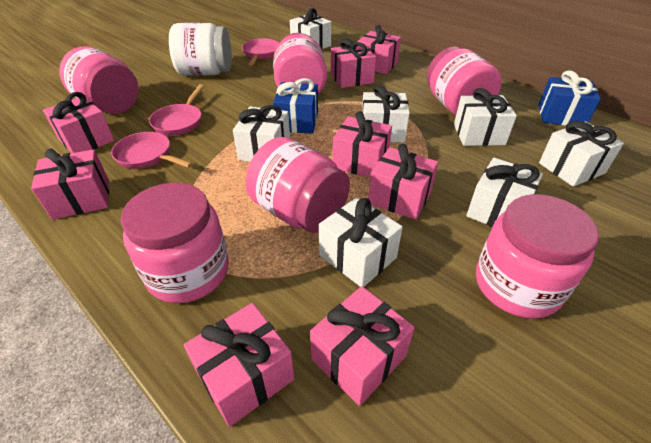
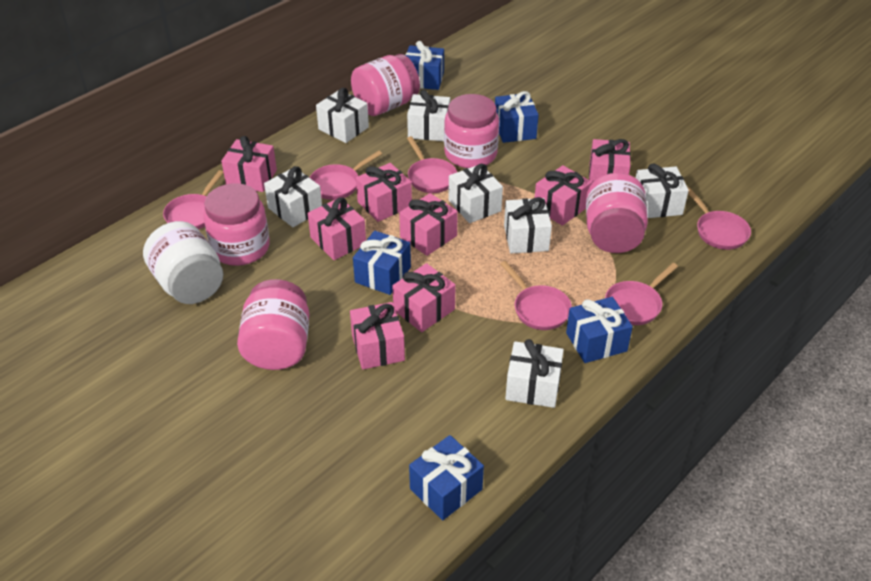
blue gift: 2 -> 5
pink jar: 6 -> 5
pink pan: 3 -> 6

